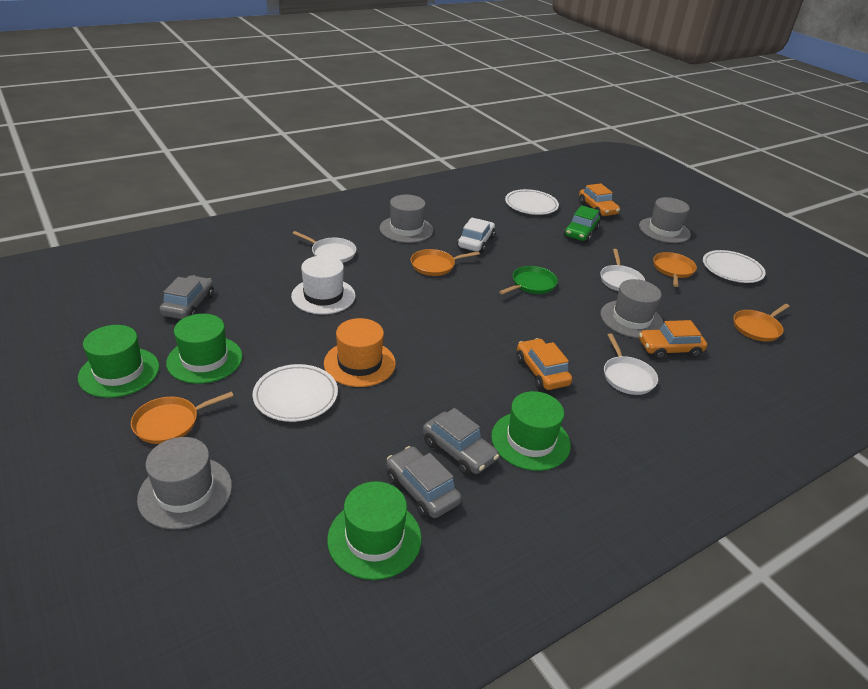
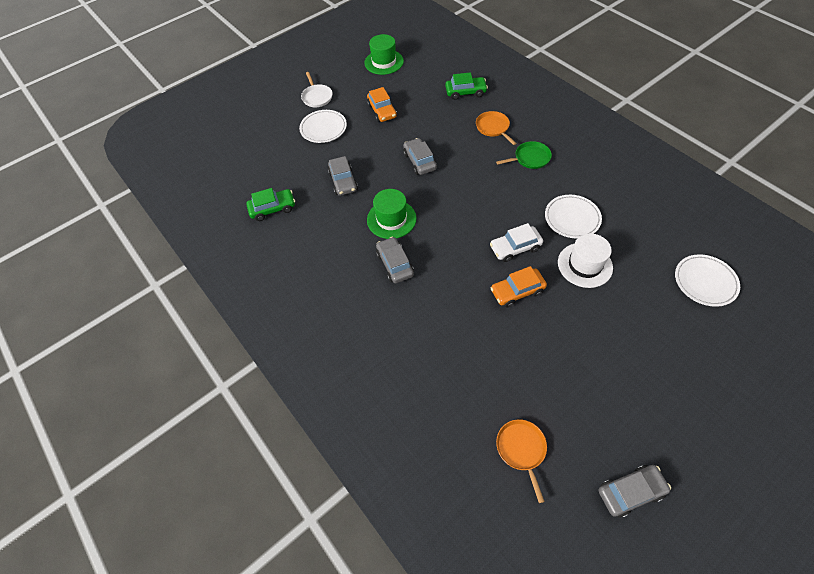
green car: 1 -> 2
green hat: 4 -> 2
grey car: 3 -> 4
grey hat: 4 -> 0
orange car: 3 -> 2
orange hat: 1 -> 0
orange pan: 4 -> 2
white pan: 3 -> 1

